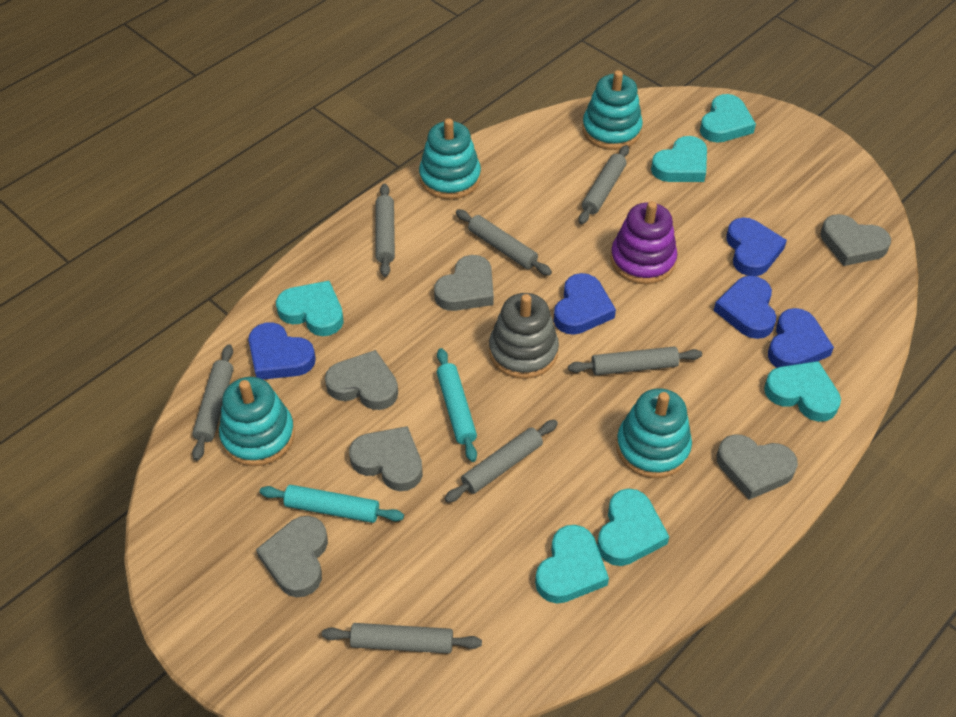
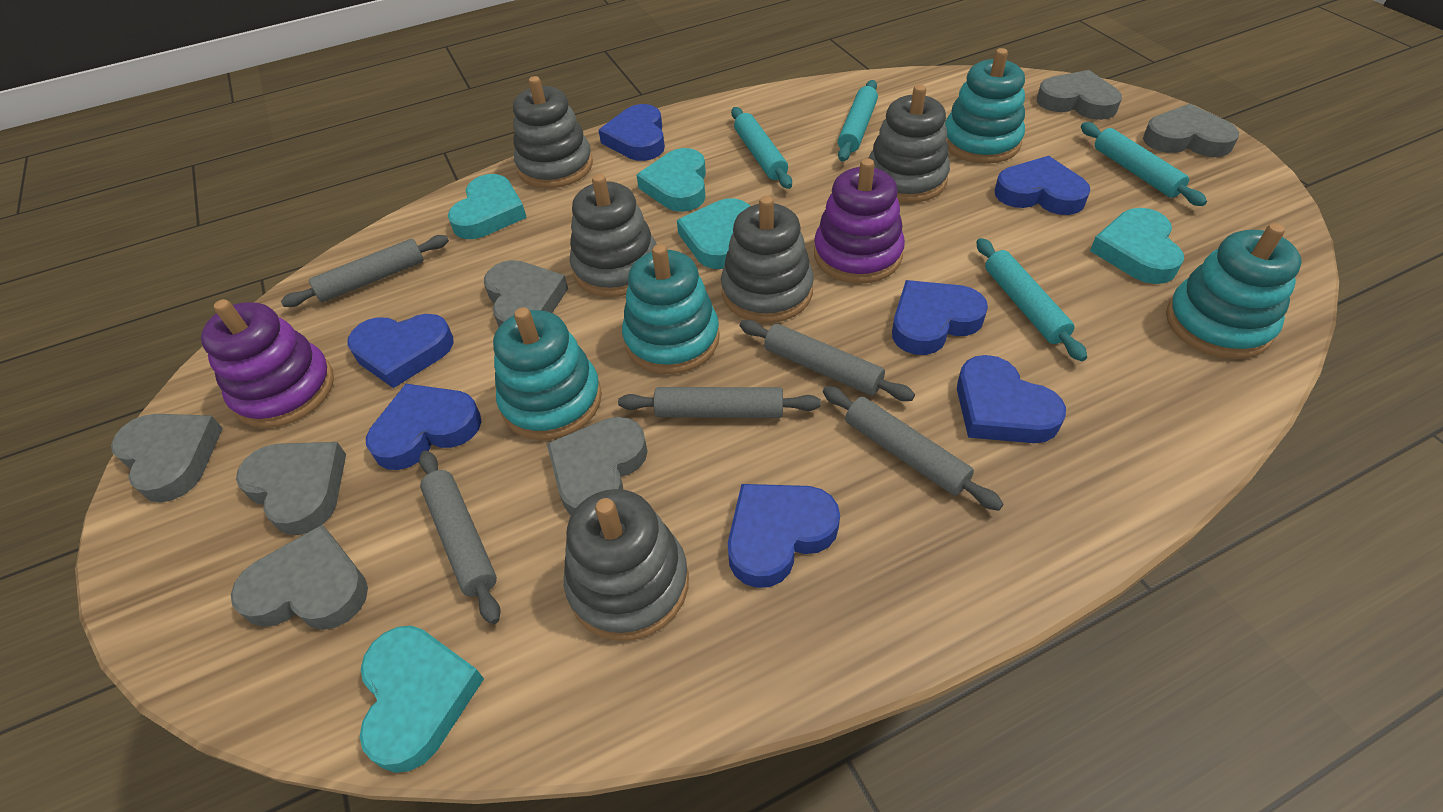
blue heart: 5 -> 7
grey heart: 6 -> 7
grey rolling pin: 7 -> 5
grey stacking toy: 1 -> 5
purple stacking toy: 1 -> 2
turquoise heart: 6 -> 5
turquoise rolling pin: 2 -> 4

